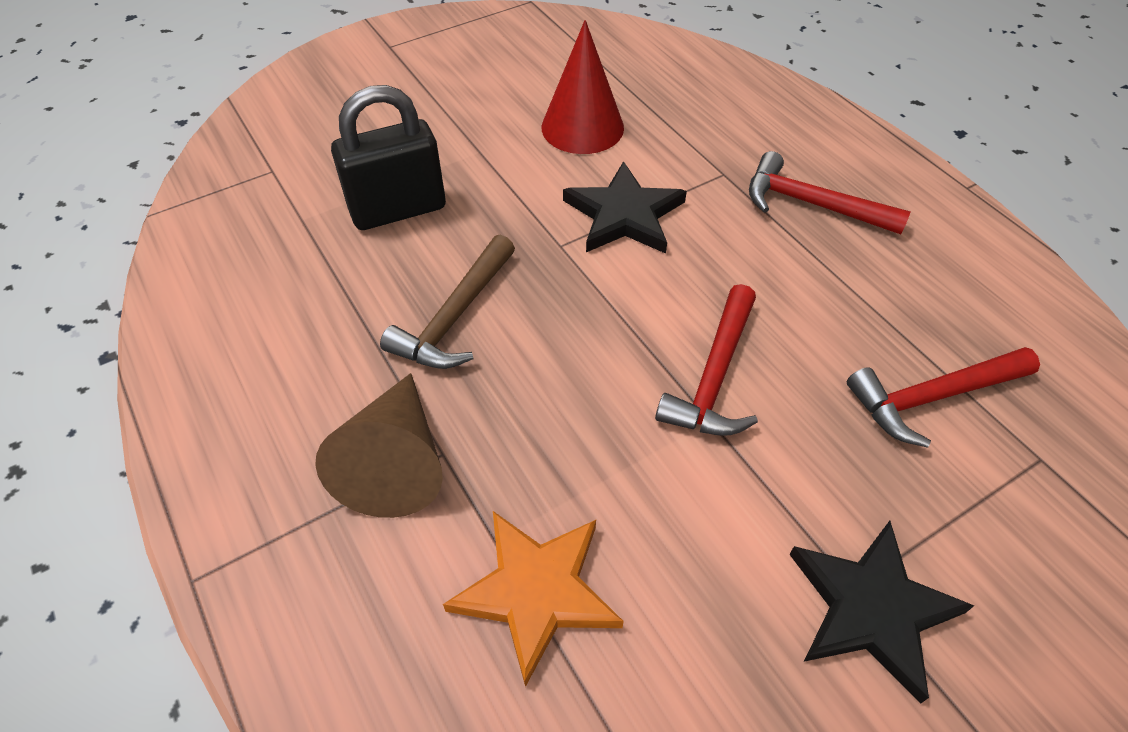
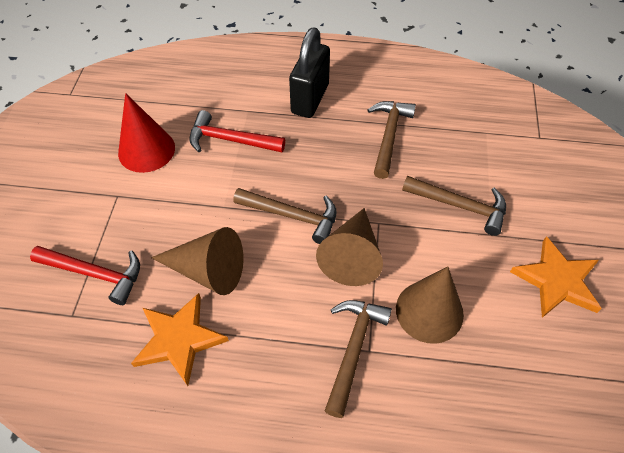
black star: 2 -> 0
brown cone: 1 -> 3
brown hammer: 1 -> 4
orange star: 1 -> 2
red hammer: 3 -> 2

